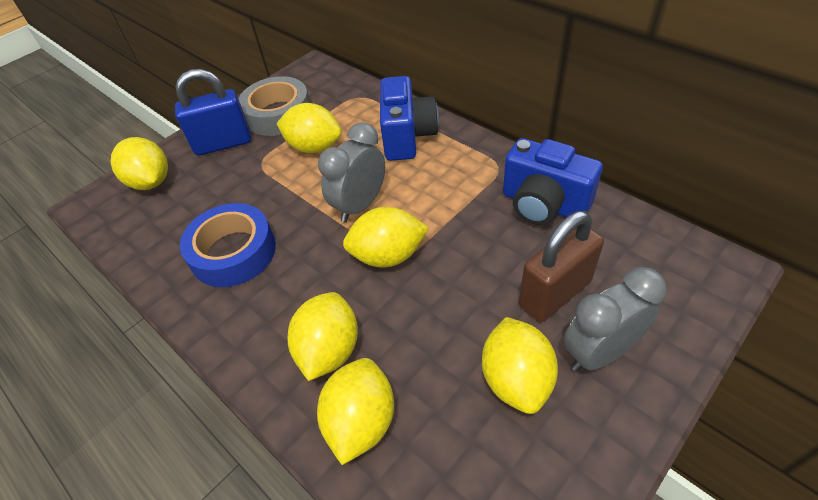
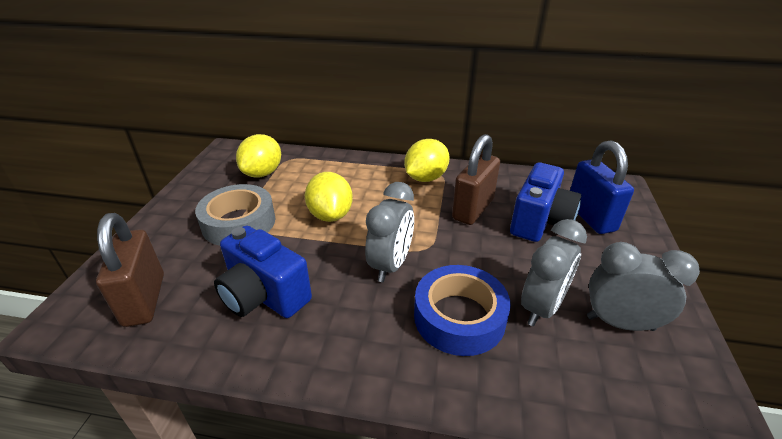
brown padlock: 1 -> 2
grey clock: 2 -> 3
yellow lemon: 6 -> 3

